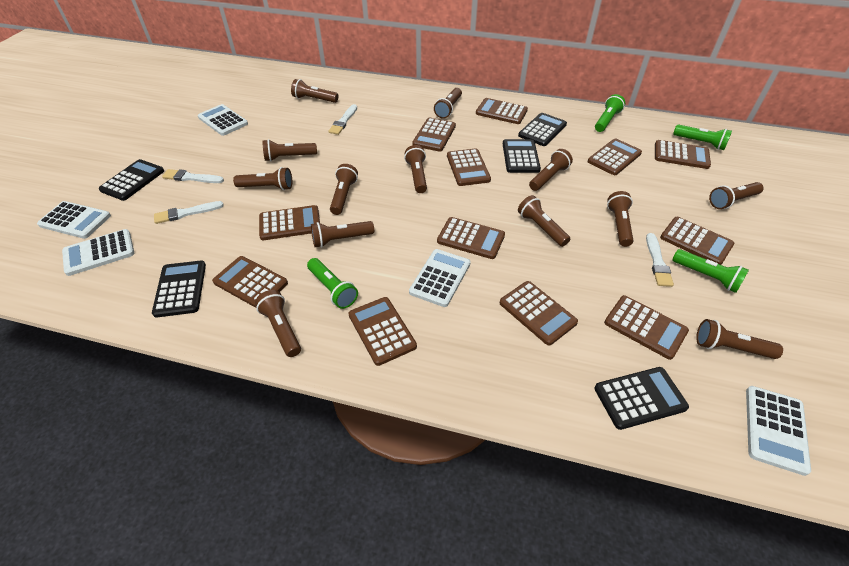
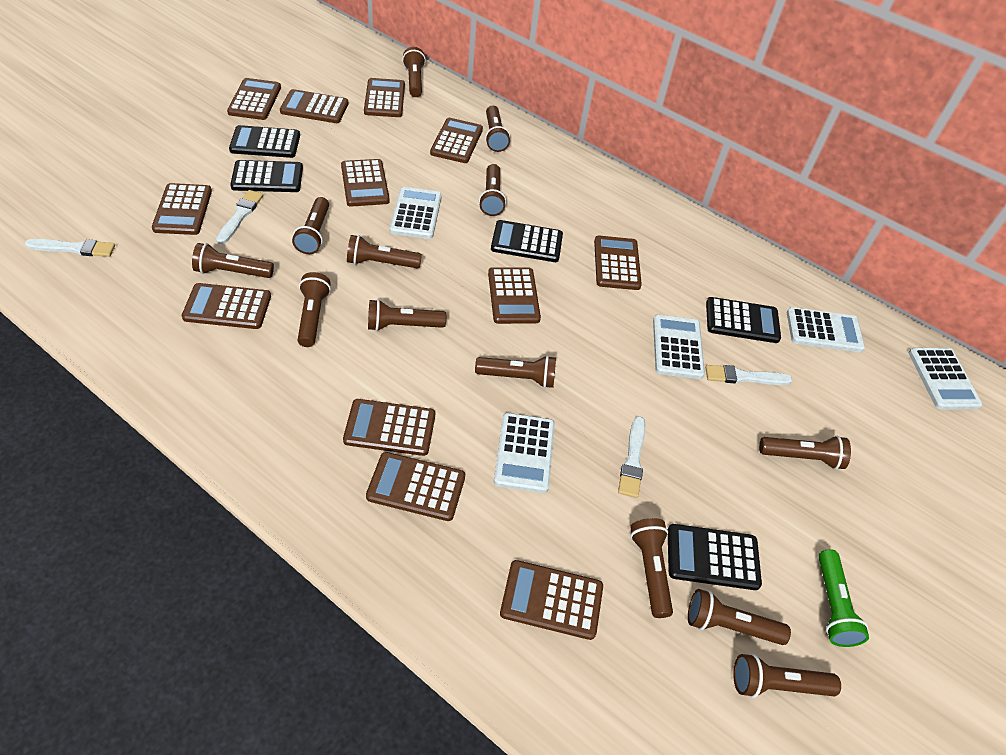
green flashlight: 4 -> 1

